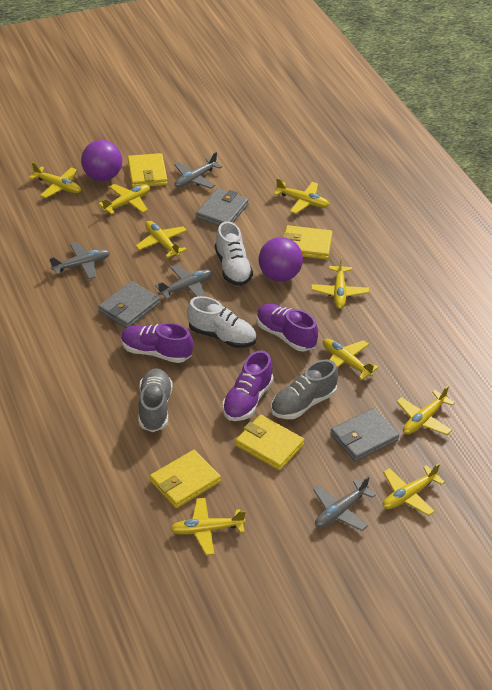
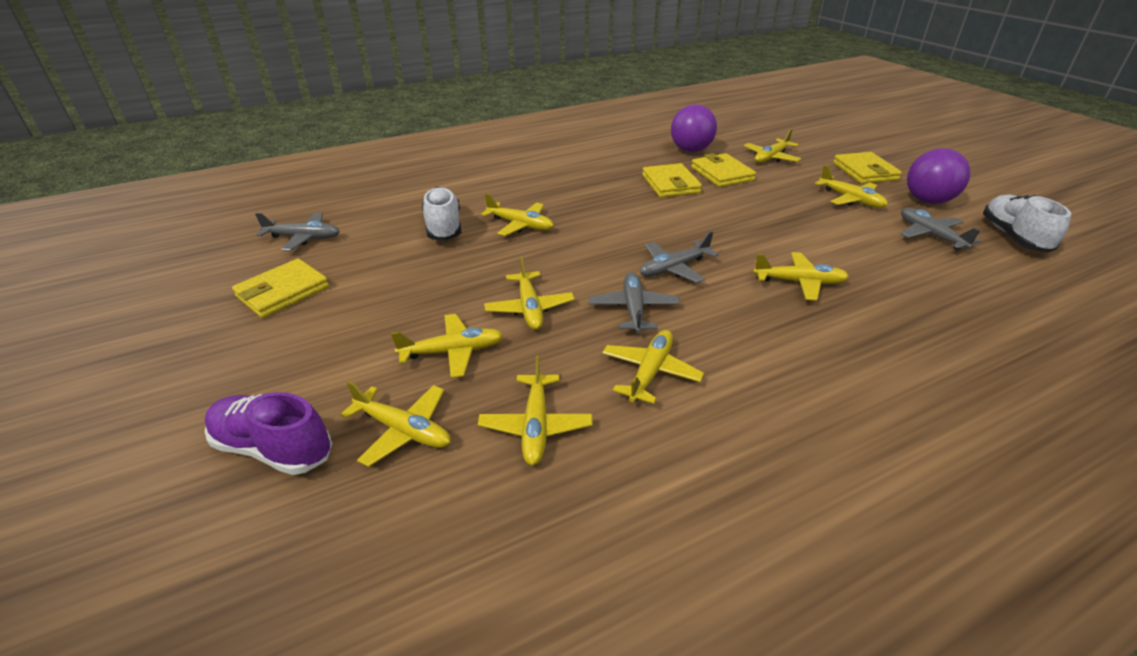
grey shoe: 2 -> 0
grey wallet: 3 -> 0
purple shoe: 3 -> 1

